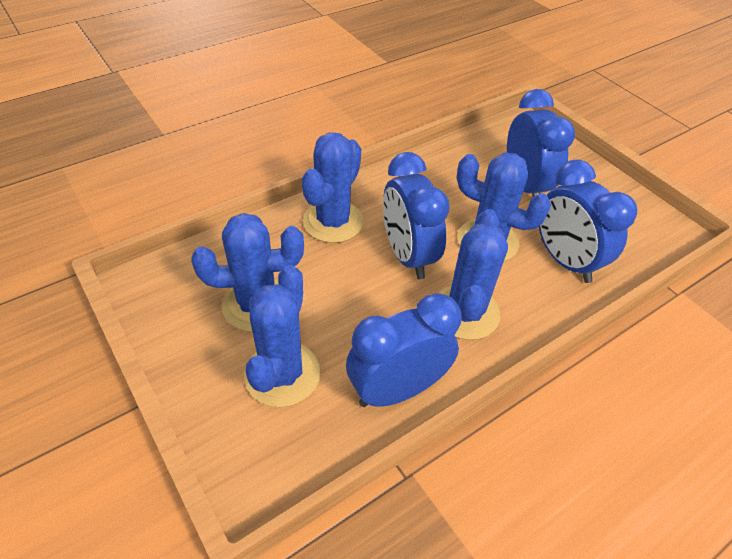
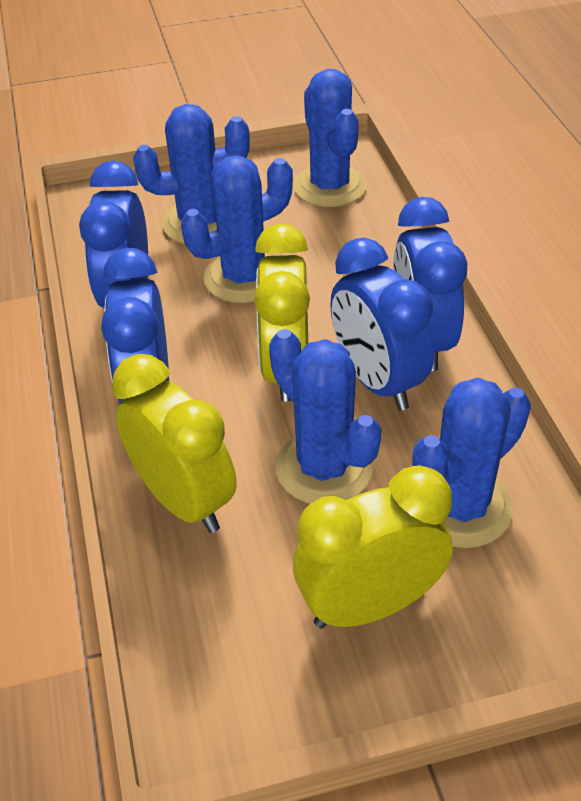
yellow clock: 0 -> 3

